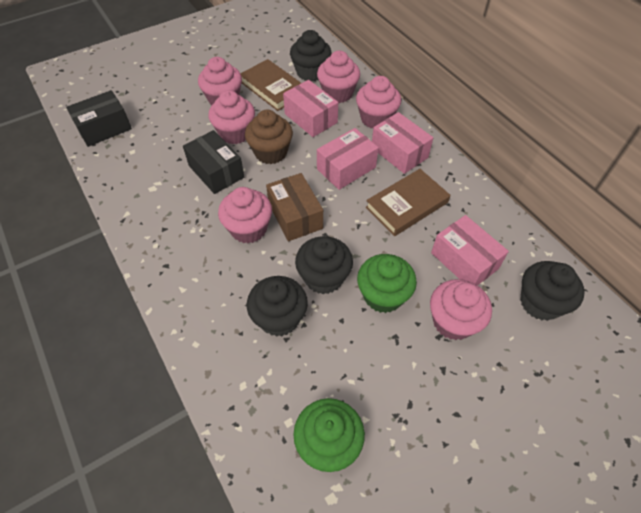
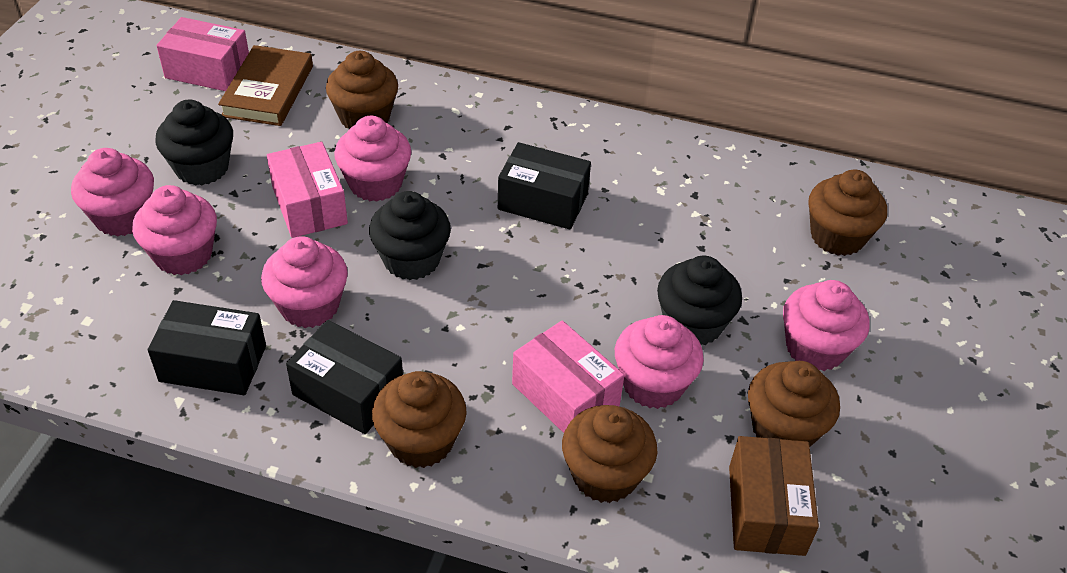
black box: 2 -> 3
black cupcake: 4 -> 3
brown book: 2 -> 1
brown cupcake: 1 -> 5
green cupcake: 2 -> 0
pink box: 4 -> 3

